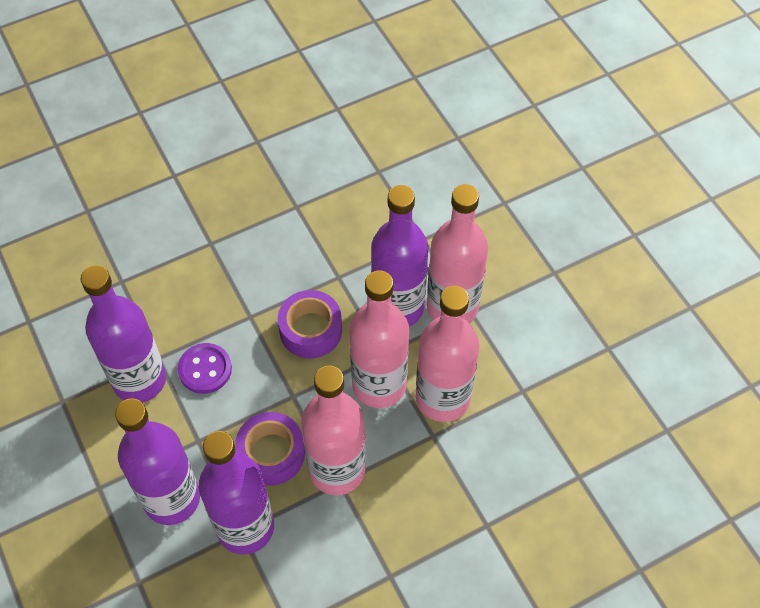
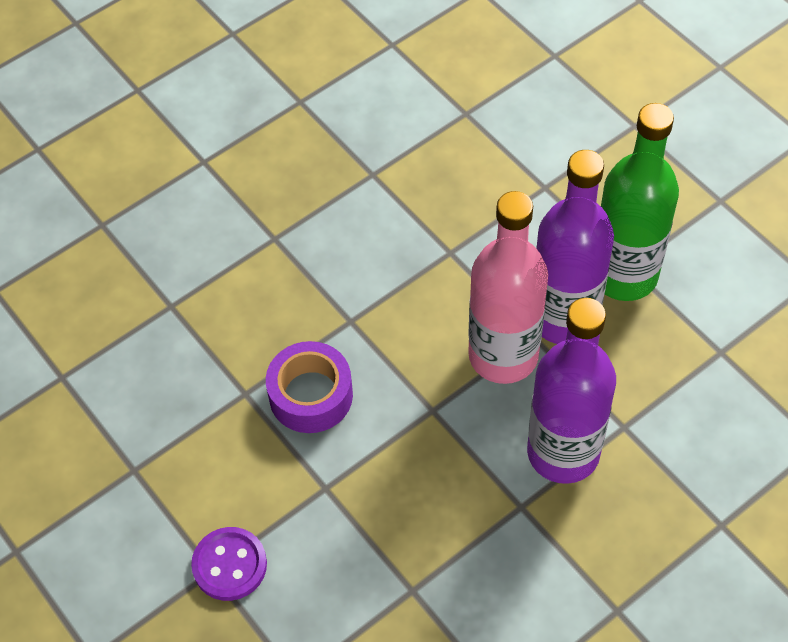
green bottle: 0 -> 1
pink bottle: 4 -> 1
purple bottle: 4 -> 2
purple tape: 2 -> 1

